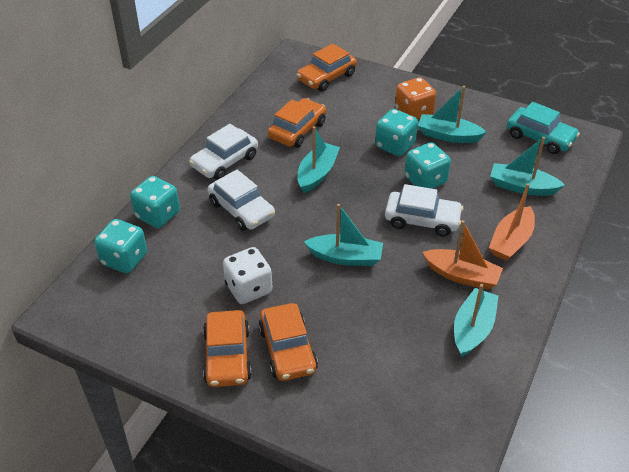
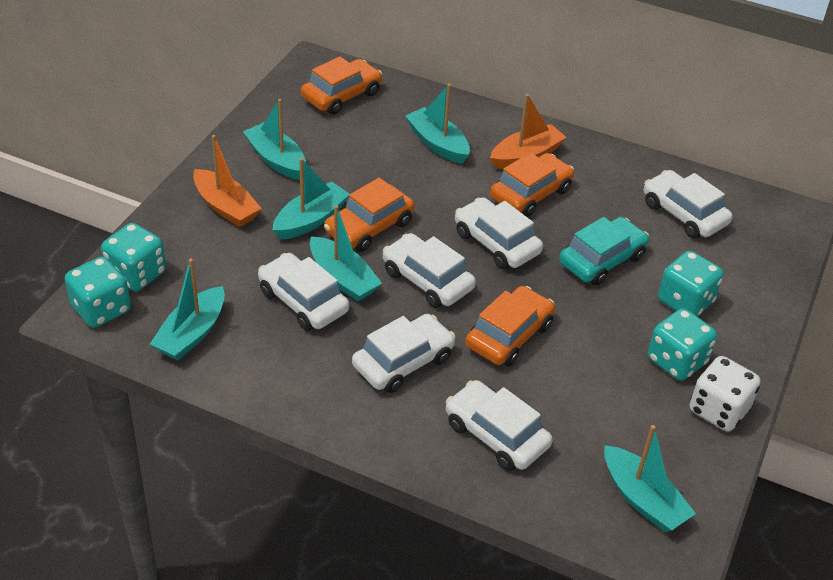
orange dice: 1 -> 0
turquoise boat: 5 -> 6
white car: 3 -> 6

